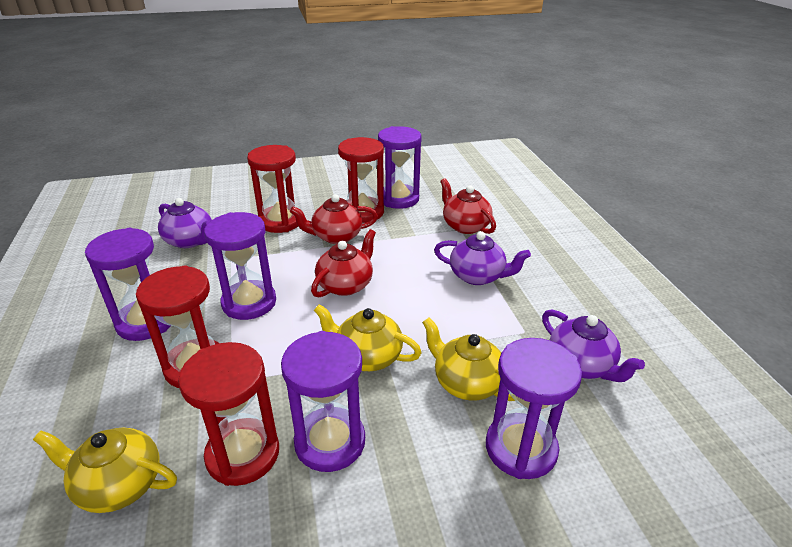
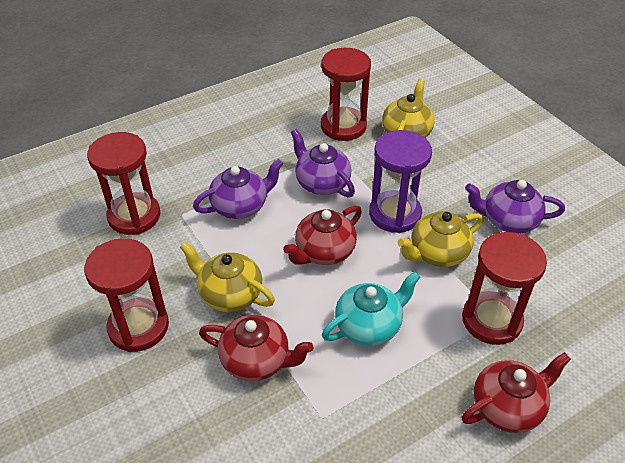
purple hourglass: 5 -> 1
turquoise teapot: 0 -> 1

